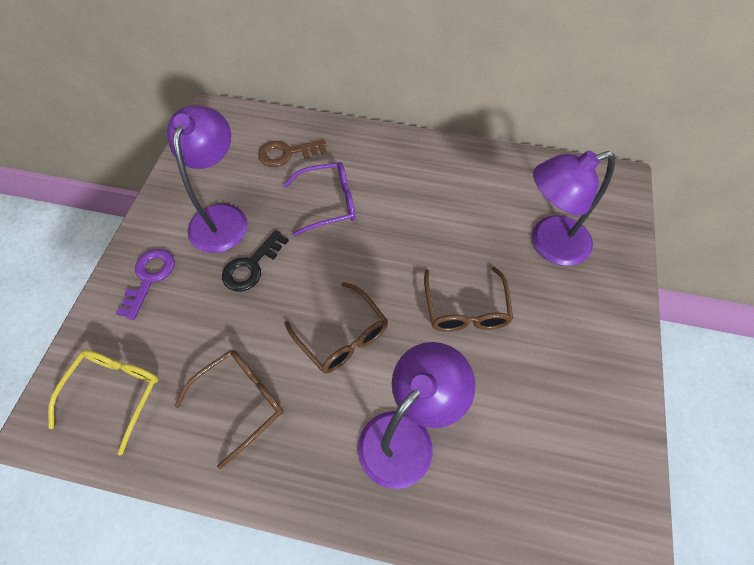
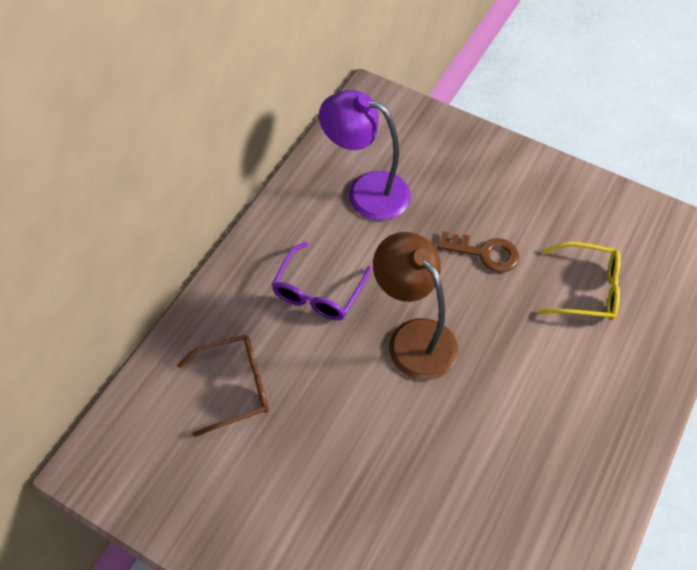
black key: 1 -> 0
brown glasses: 3 -> 1
brown lamp: 0 -> 1
purple key: 1 -> 0
purple lamp: 3 -> 1

